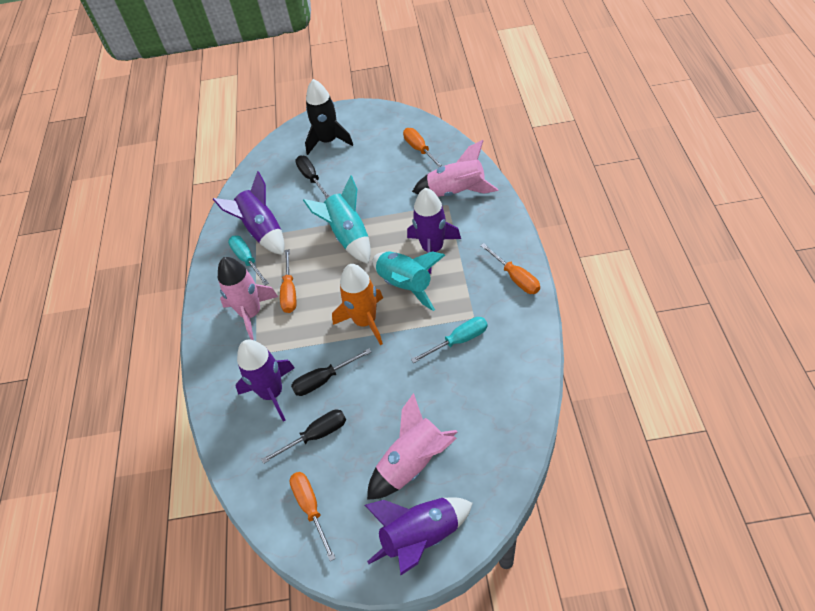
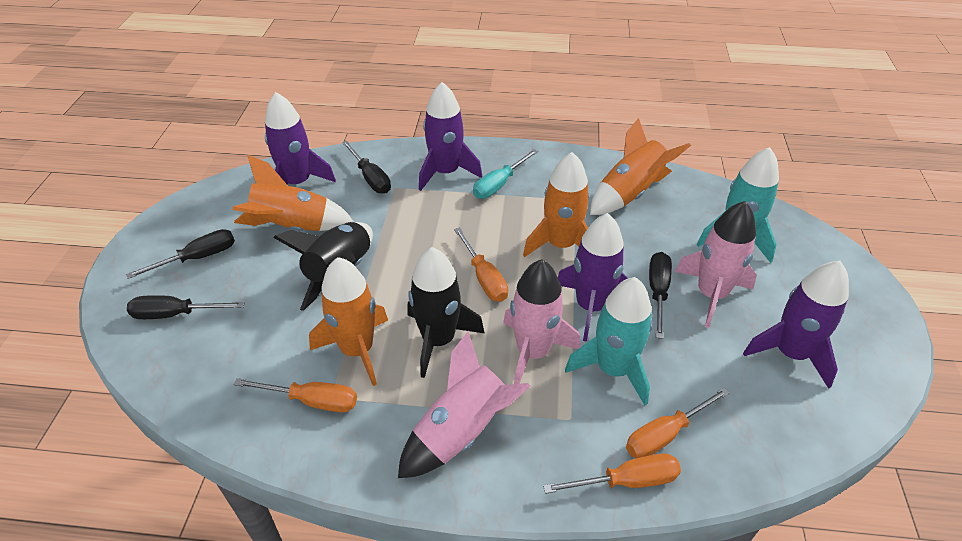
black rocket: 1 -> 2
black screwdriver: 3 -> 4
orange rocket: 1 -> 4
turquoise screwdriver: 2 -> 1

